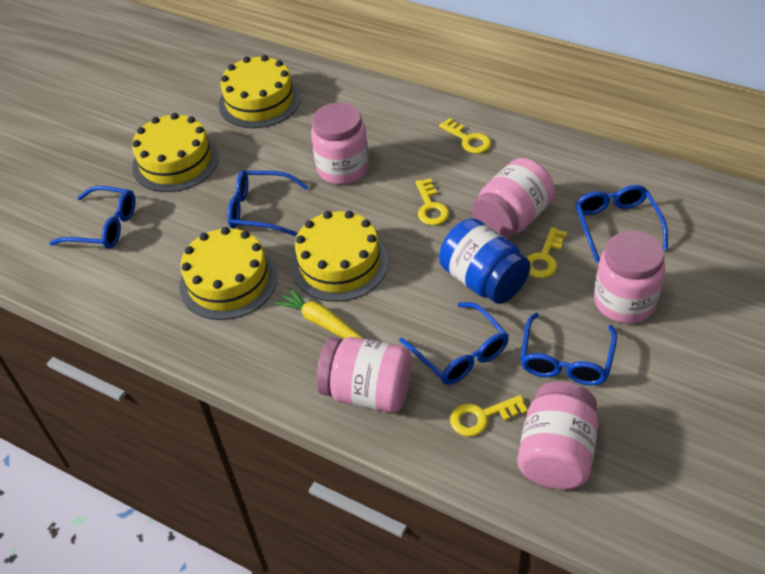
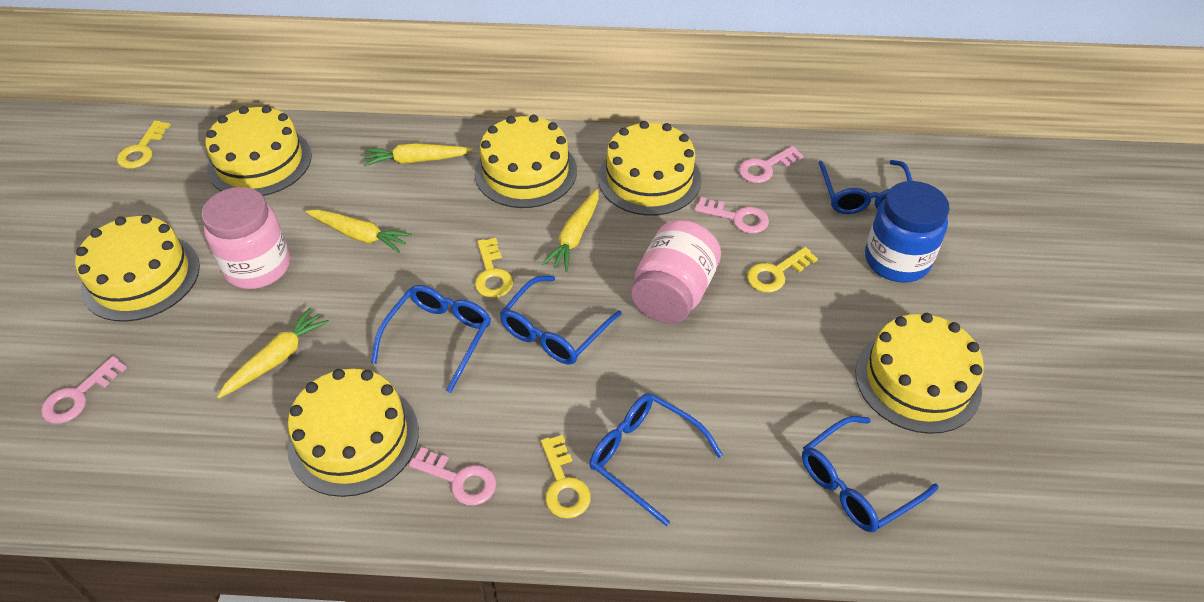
pink jar: 5 -> 2
pink key: 0 -> 4
yellow cake: 4 -> 6
yellow carrot: 1 -> 4

